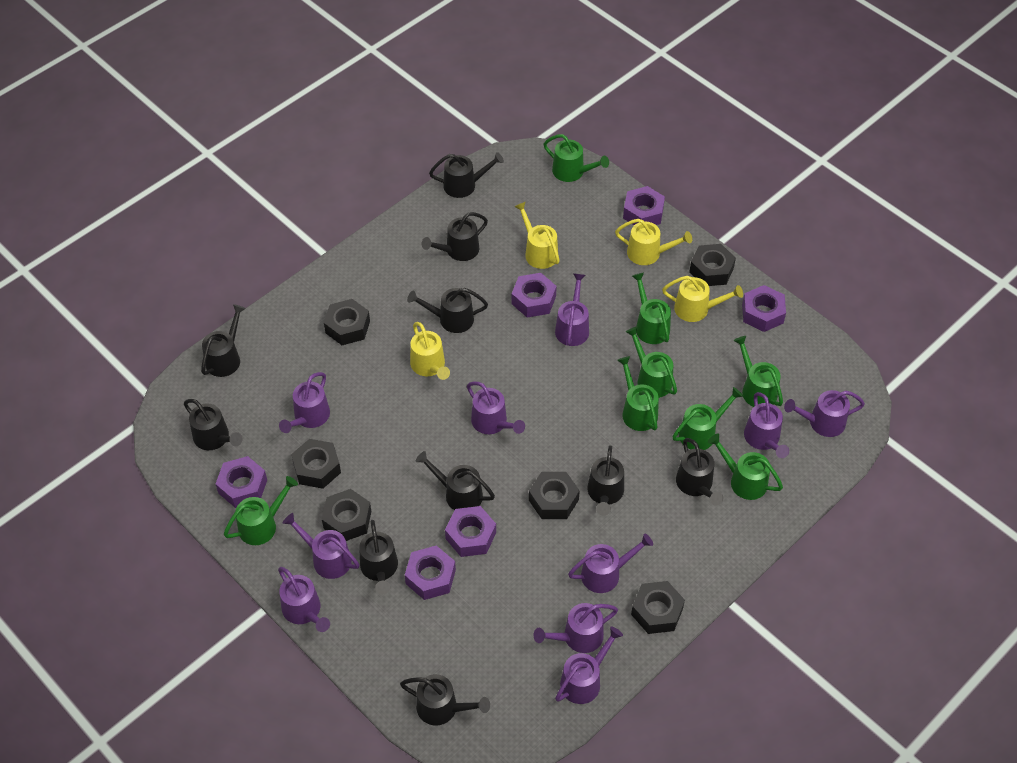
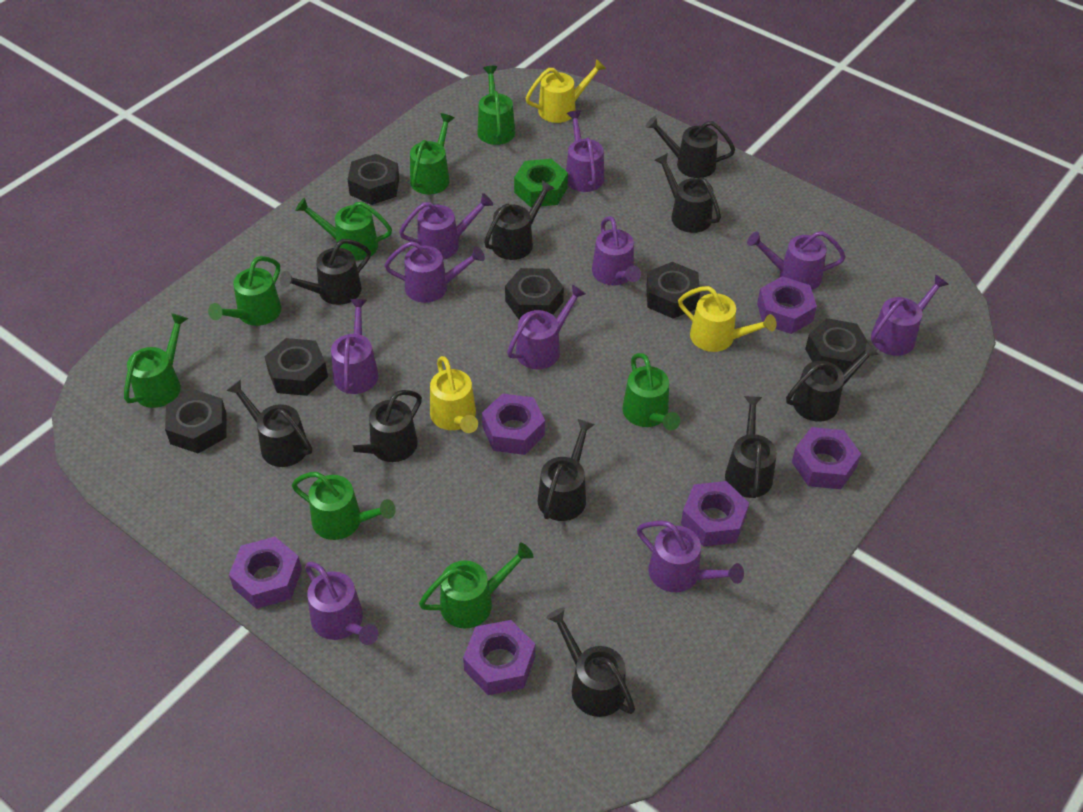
green nut: 0 -> 1
yellow watering can: 4 -> 3

